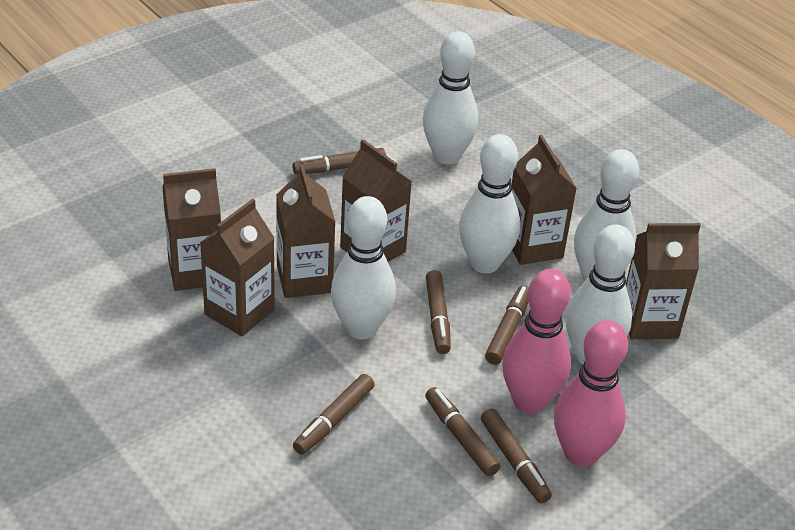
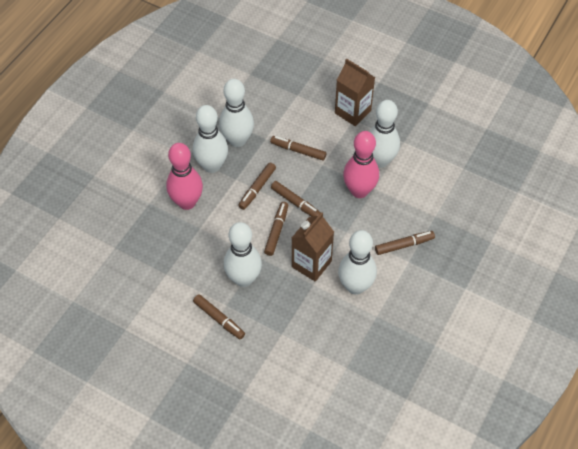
brown carton: 6 -> 2

